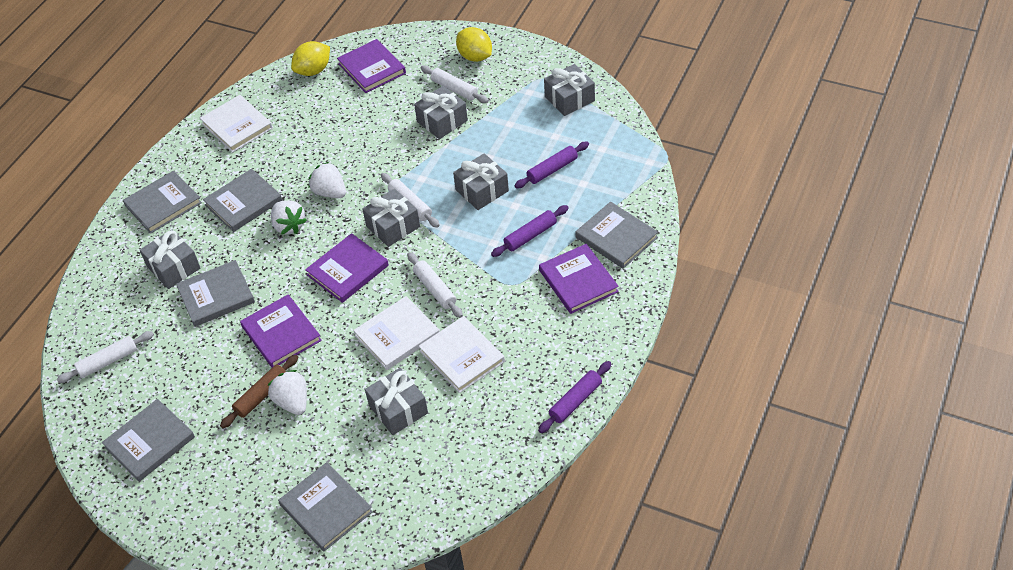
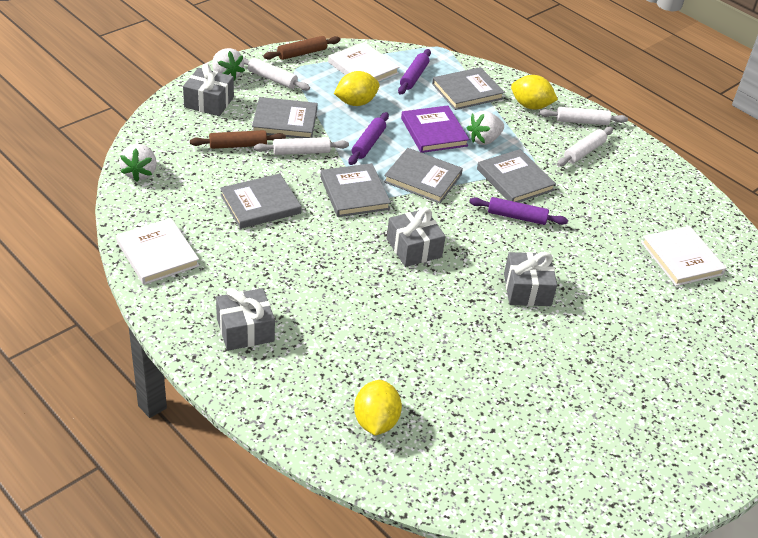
brown rolling pin: 1 -> 2
grey gift: 6 -> 4
purple book: 4 -> 1
yellow lemon: 2 -> 3

